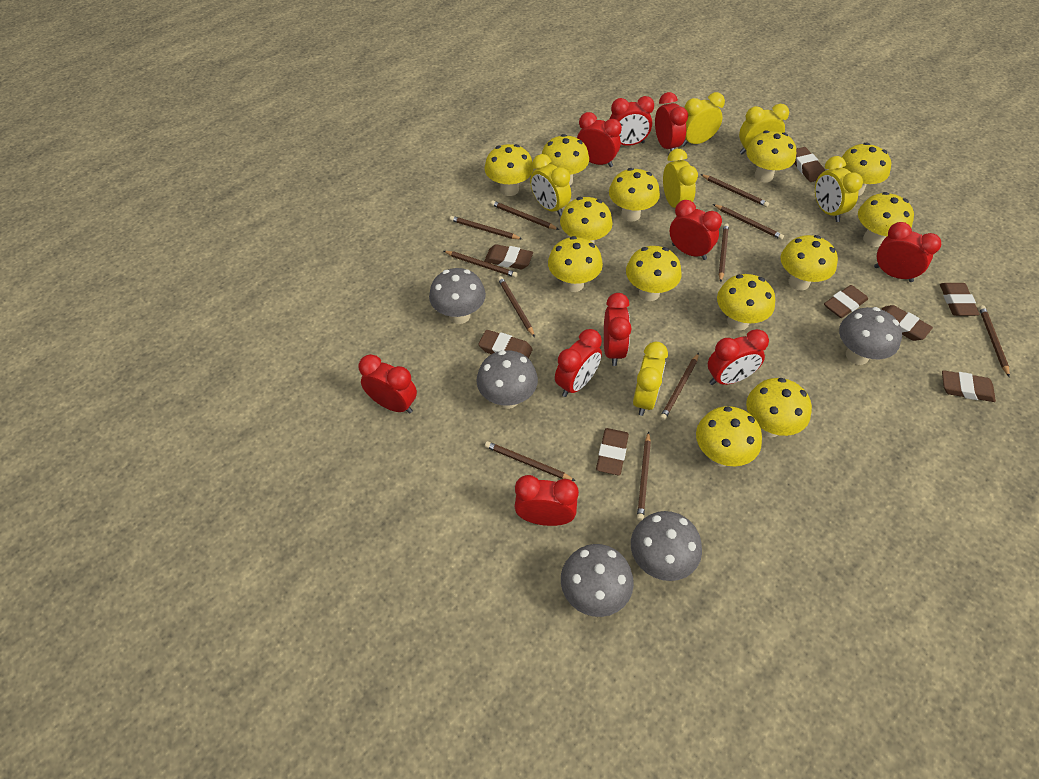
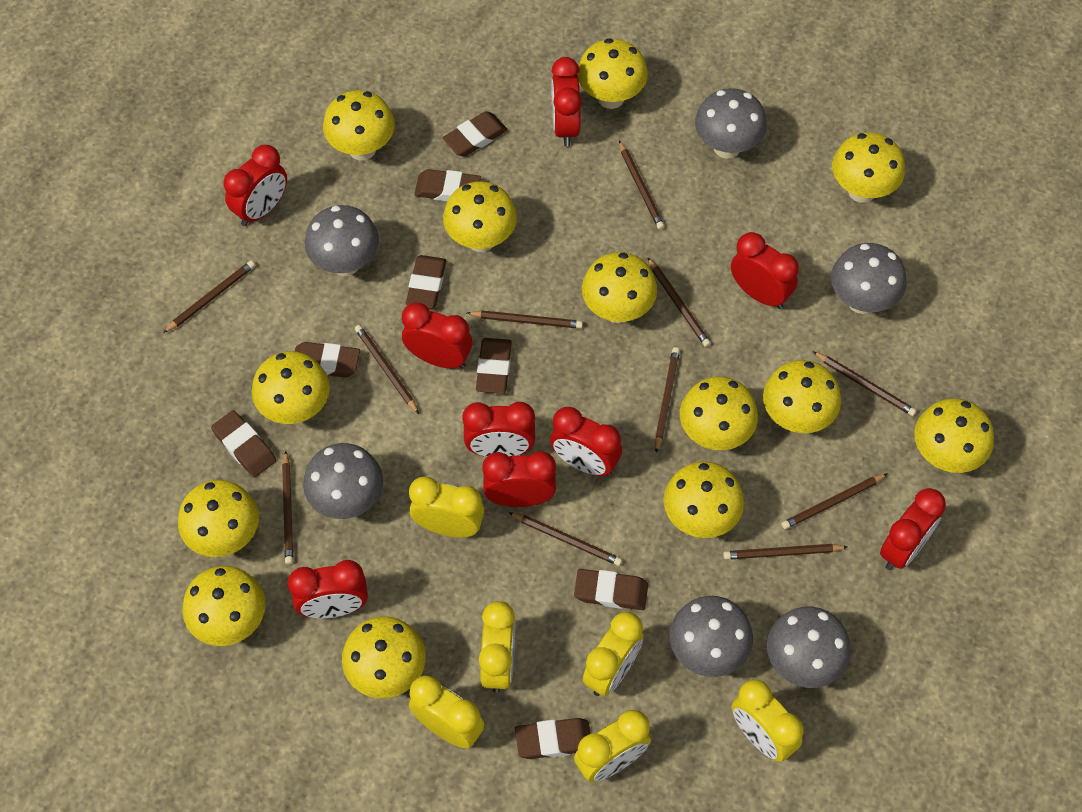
grey mushroom: 5 -> 6
red clock: 10 -> 9

